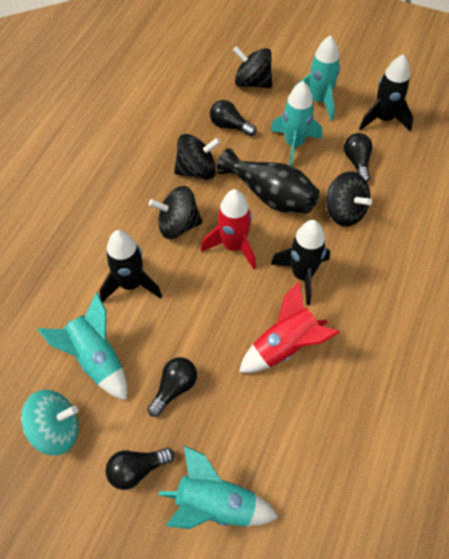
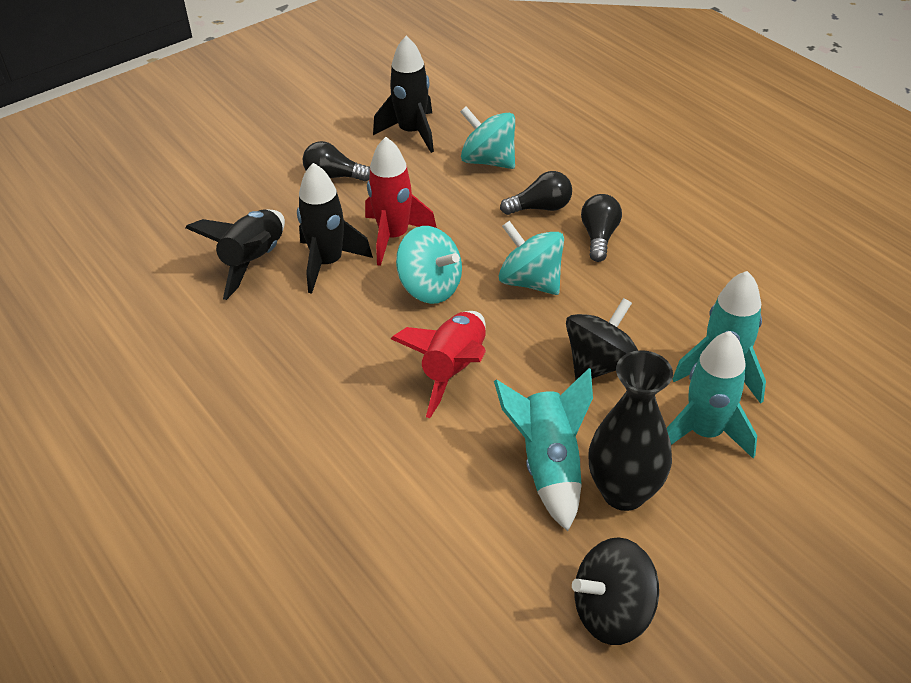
black light bulb: 4 -> 3
black spinning top: 4 -> 2
turquoise rocket: 4 -> 3
turquoise spinning top: 1 -> 3

